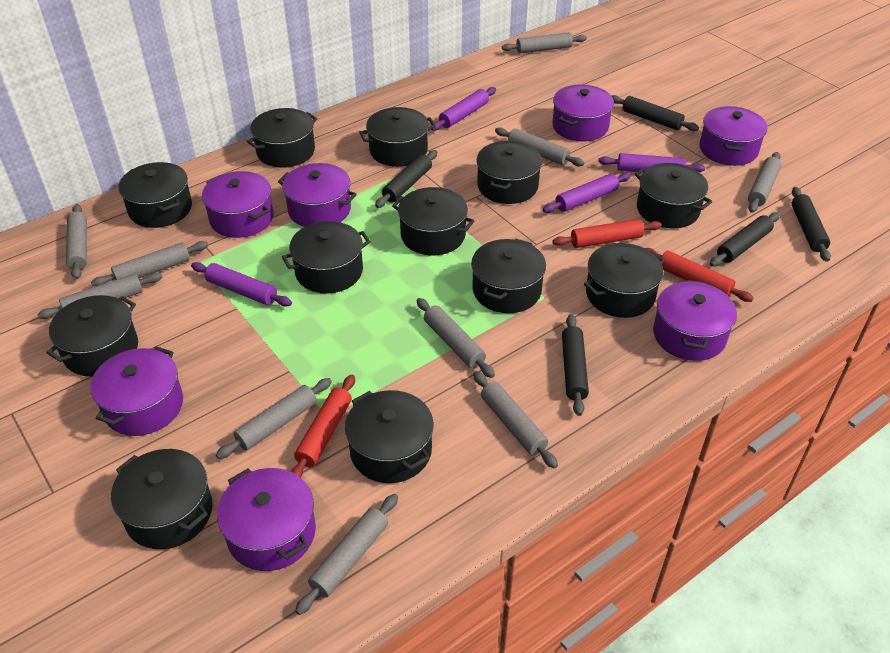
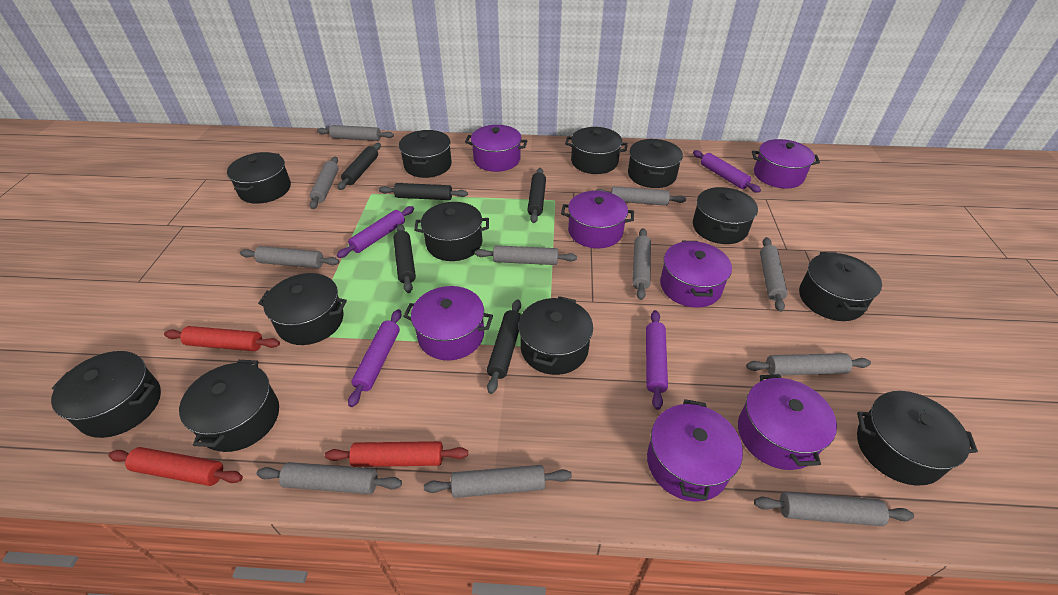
grey rolling pin: 10 -> 11

